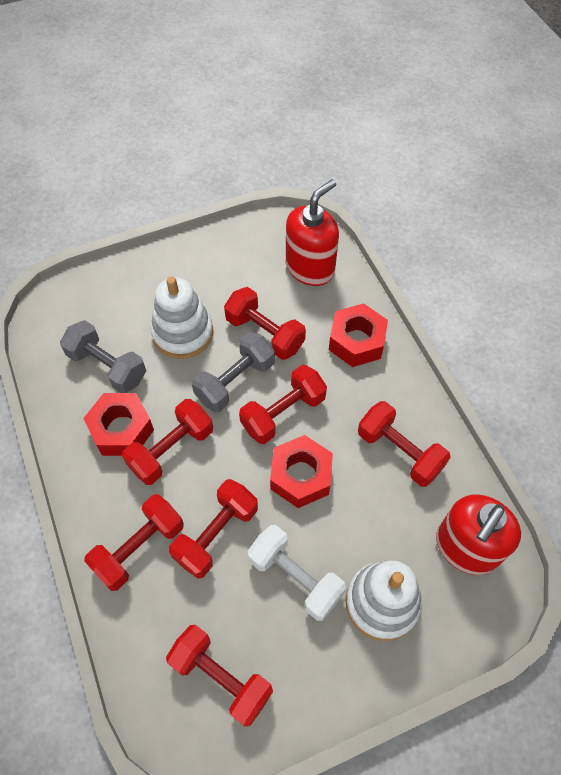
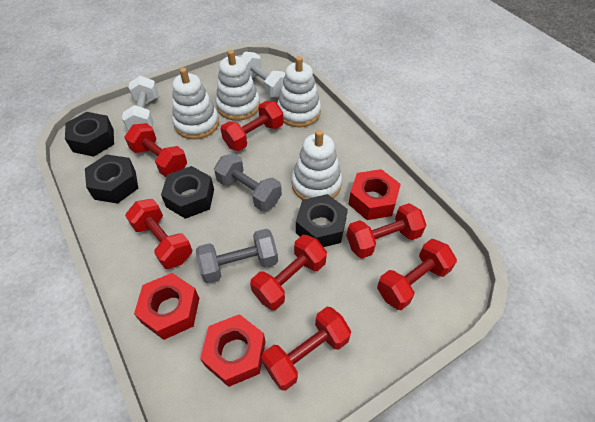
black nut: 0 -> 4
red soap dispenser: 2 -> 0
white dumbbell: 1 -> 2
white stacking toy: 2 -> 4

